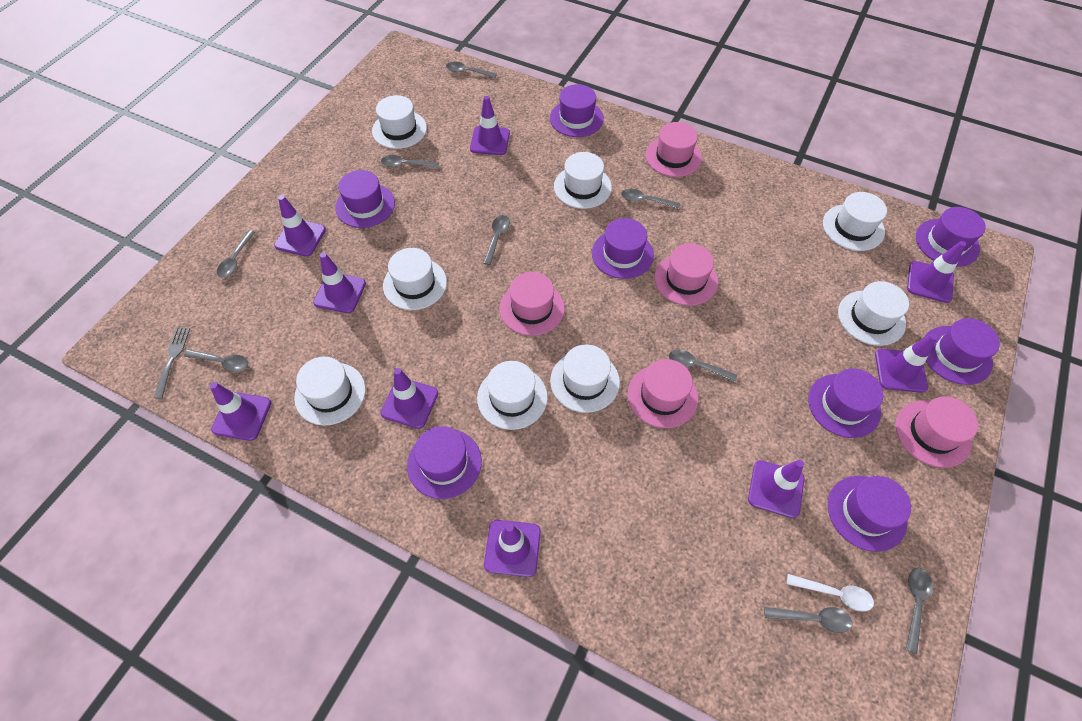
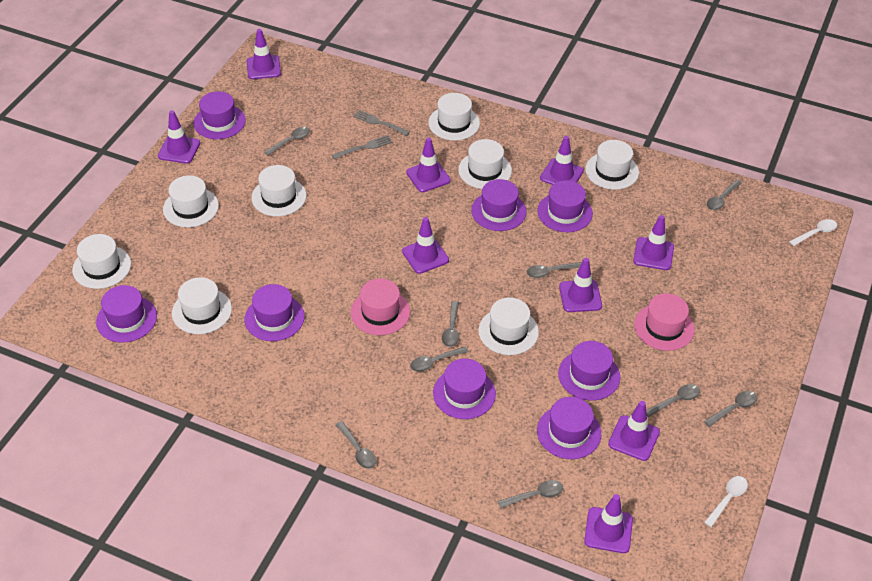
grey fork: 1 -> 2
pink hat: 5 -> 2
white spoon: 1 -> 2

